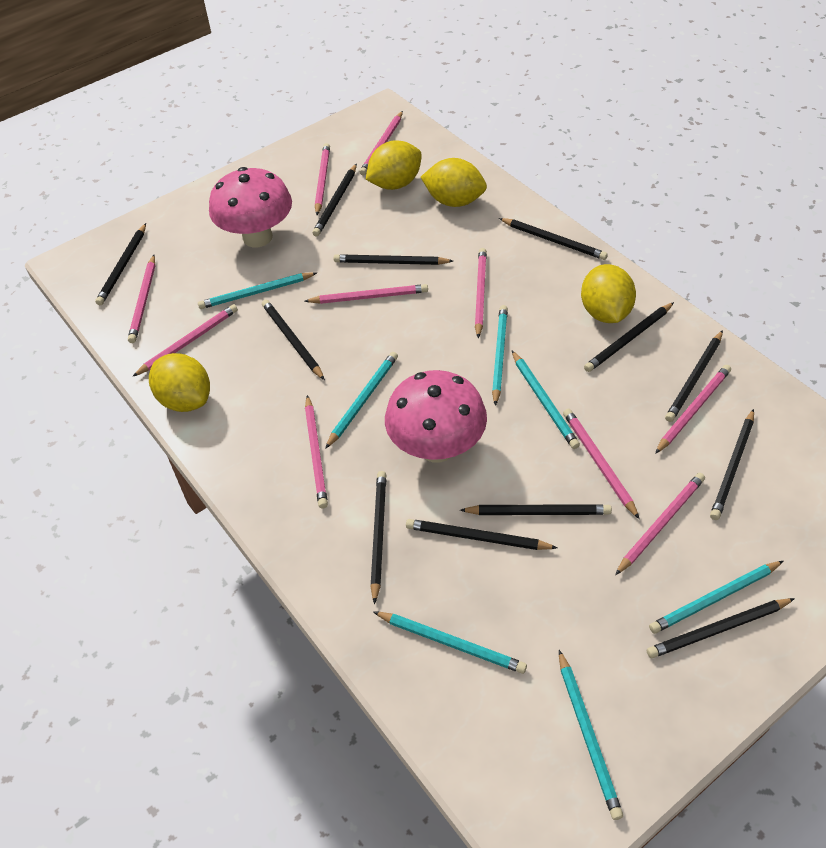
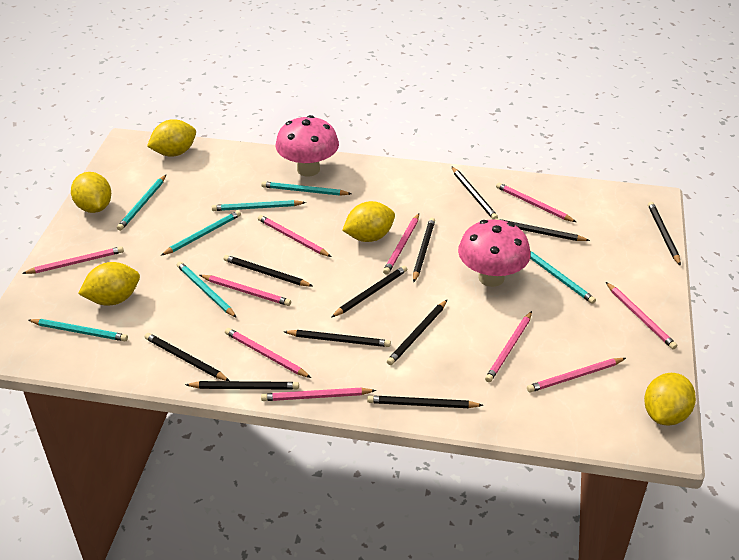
black pencil: 12 -> 11
yellow lemon: 4 -> 5

